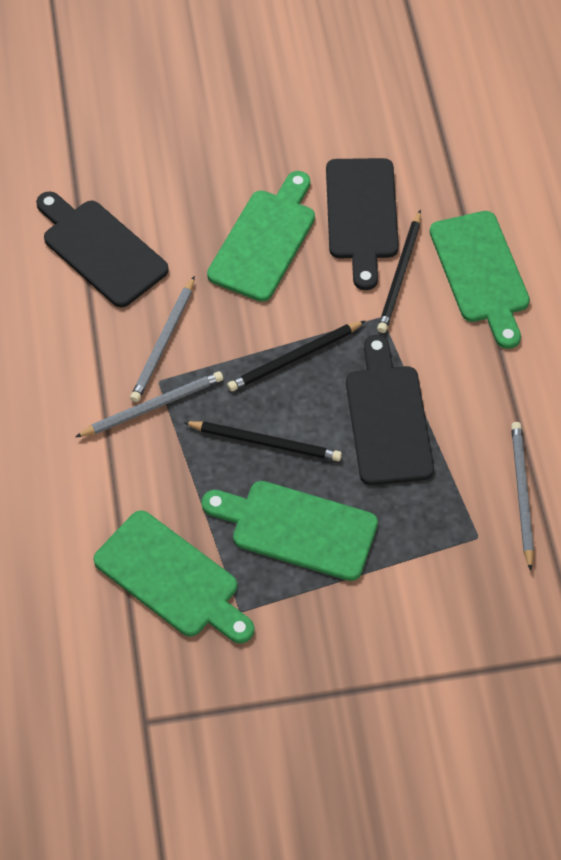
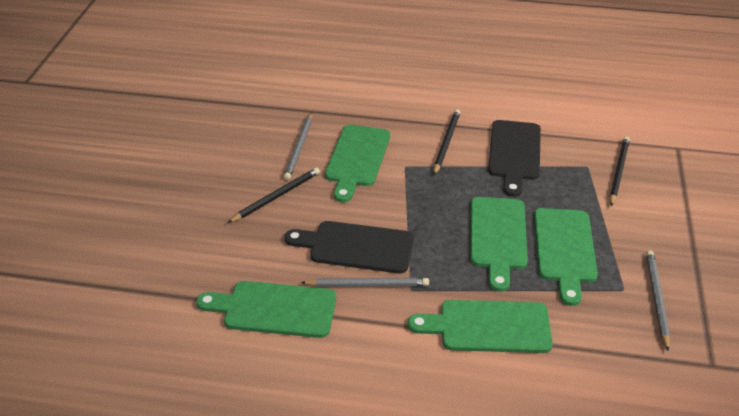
black cutting board: 3 -> 2
green cutting board: 4 -> 5

